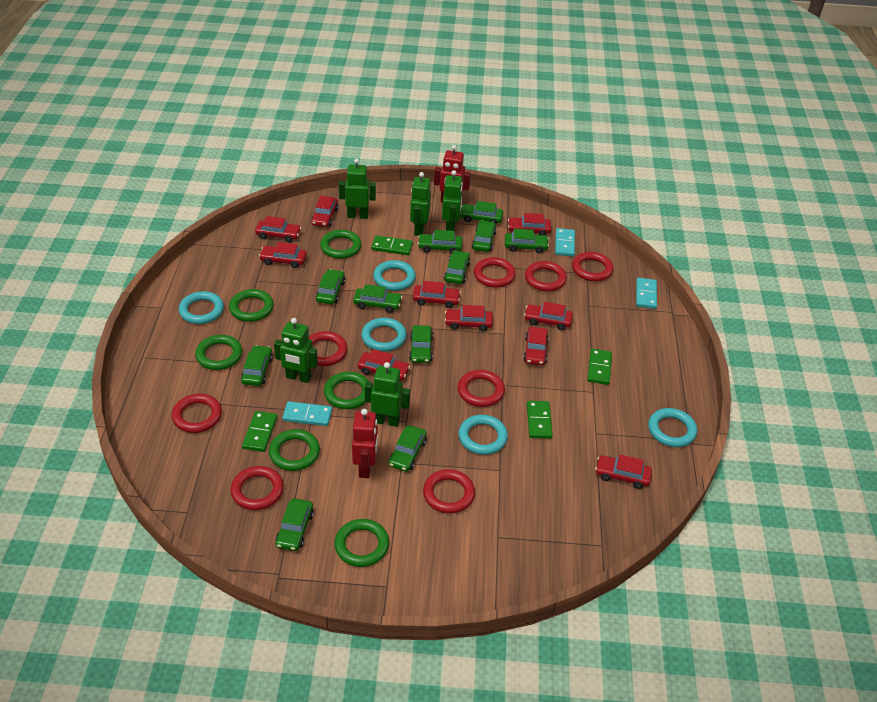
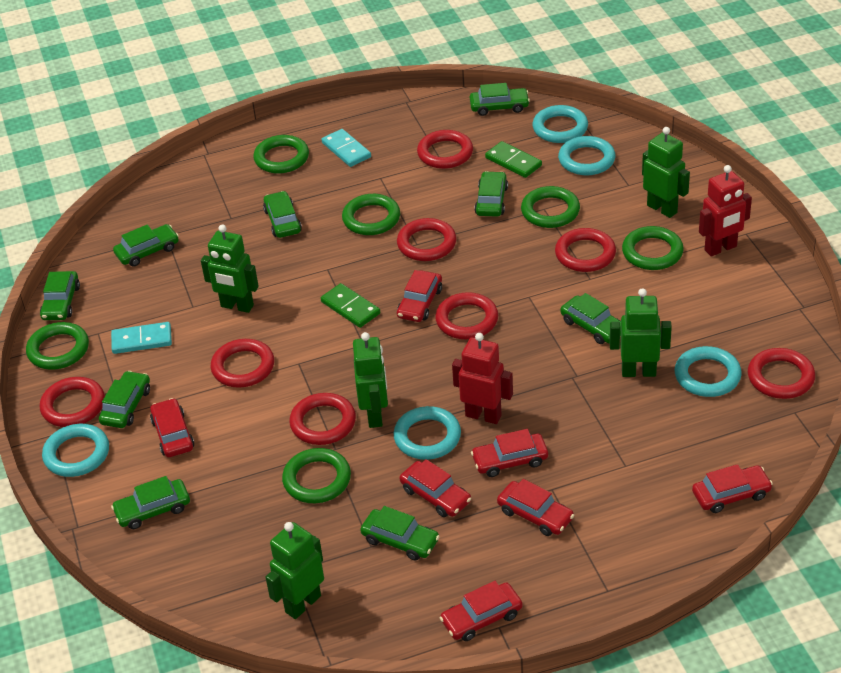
green car: 11 -> 9
green domino: 4 -> 2
red car: 10 -> 7
turquoise domino: 3 -> 2

